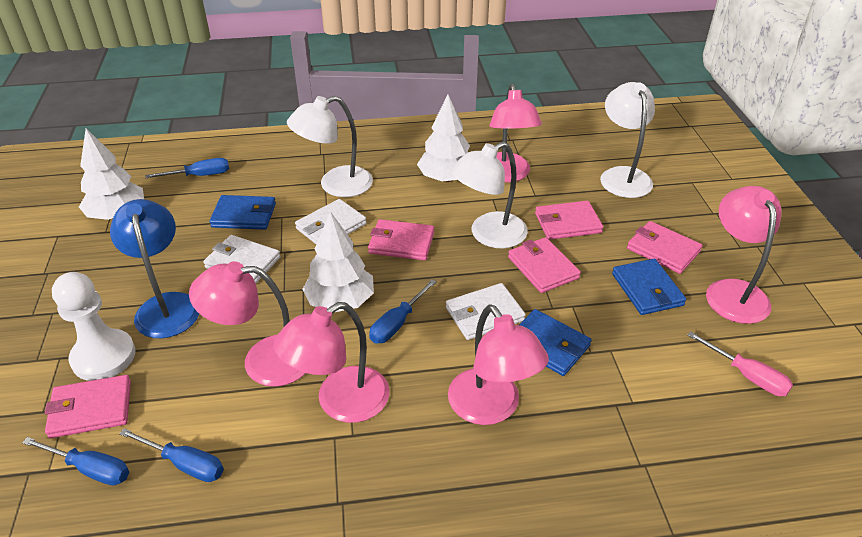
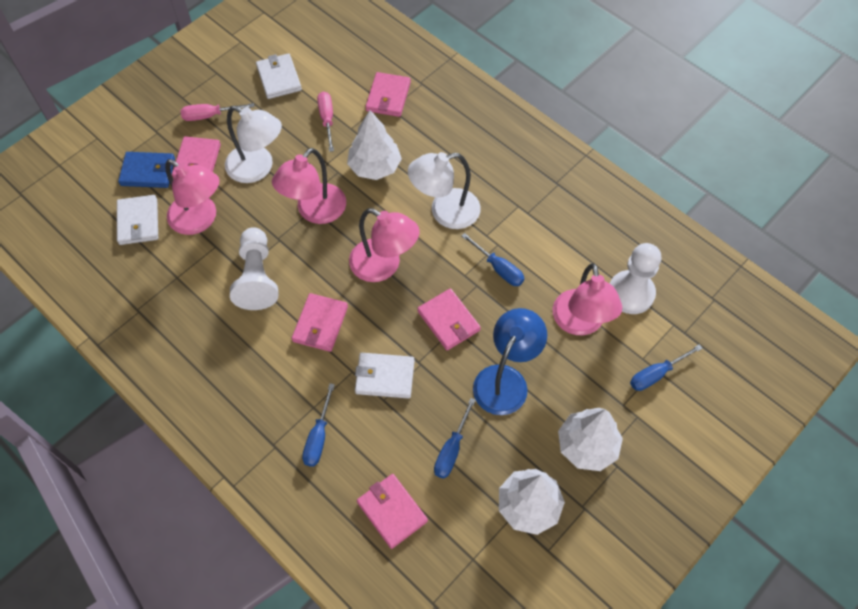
blue wallet: 3 -> 1
pink lamp: 5 -> 4
pink screwdriver: 1 -> 2
white lamp: 3 -> 2
white pawn: 1 -> 2

